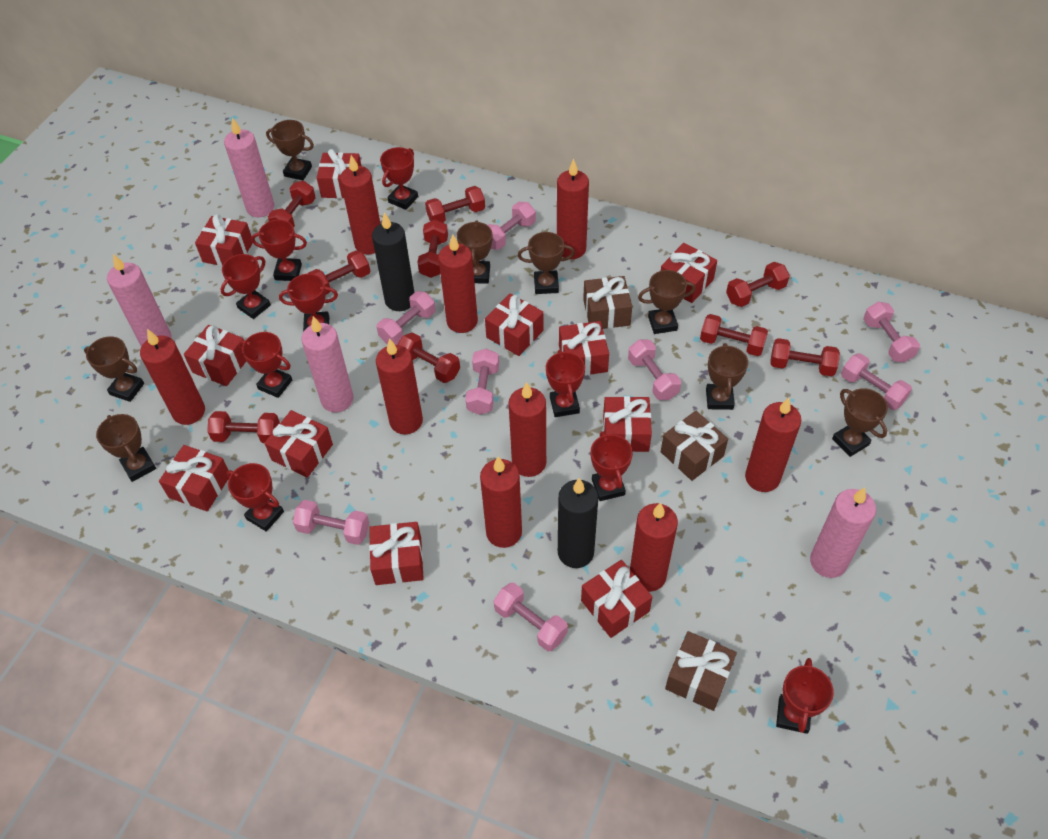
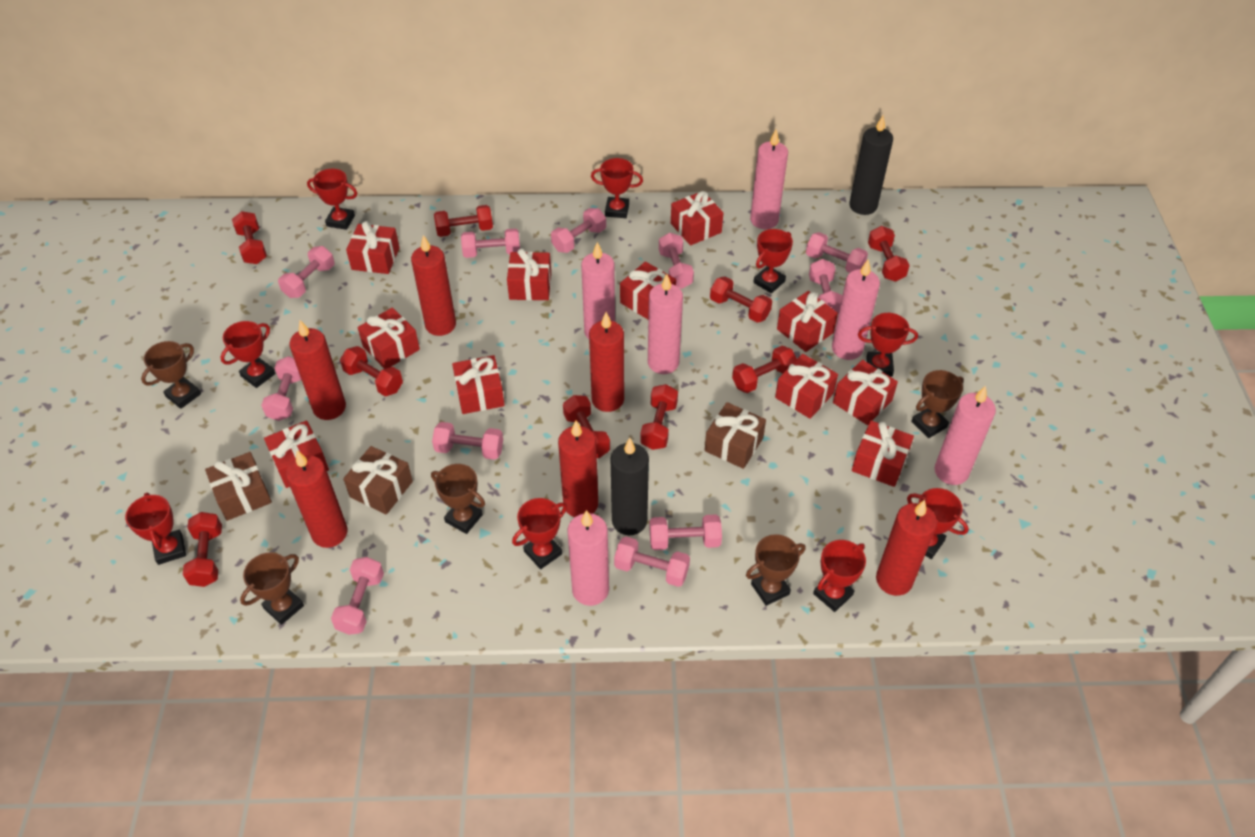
brown trophy: 8 -> 5
pink candle: 4 -> 6
pink dumbbell: 8 -> 11
red candle: 9 -> 6

